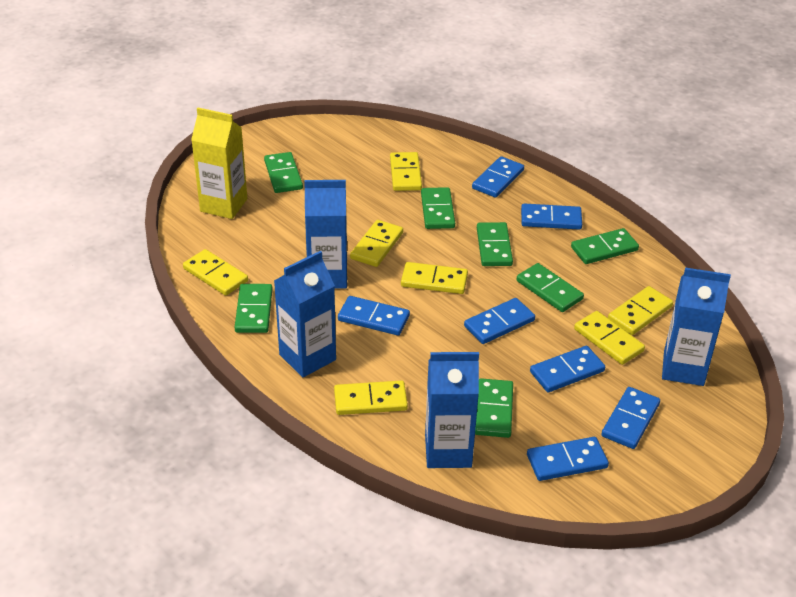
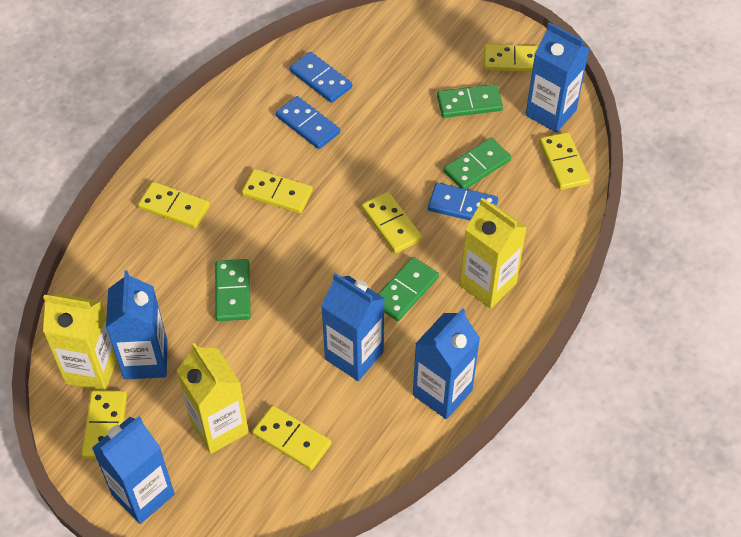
blue carton: 4 -> 5
blue domino: 7 -> 3
green domino: 7 -> 4
yellow carton: 1 -> 3

